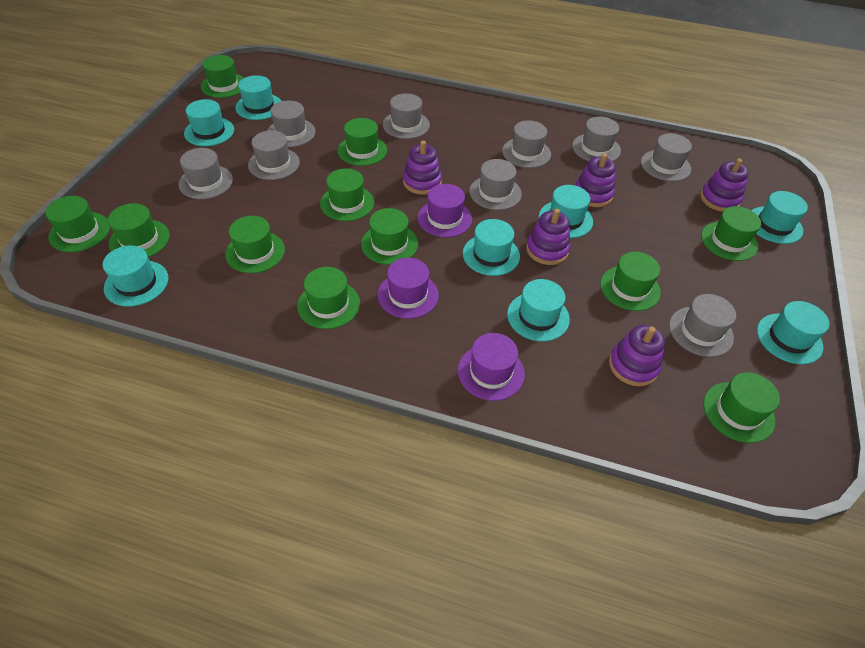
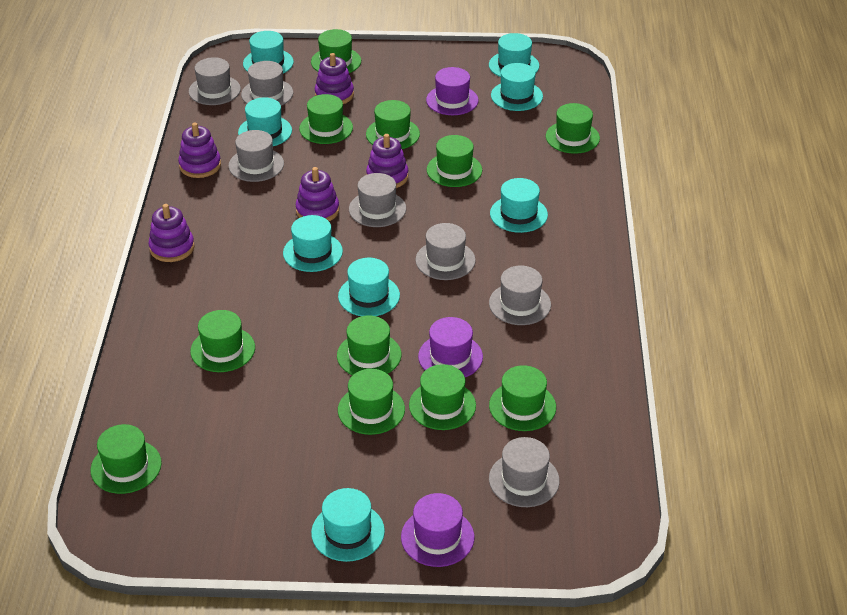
grey hat: 9 -> 7

